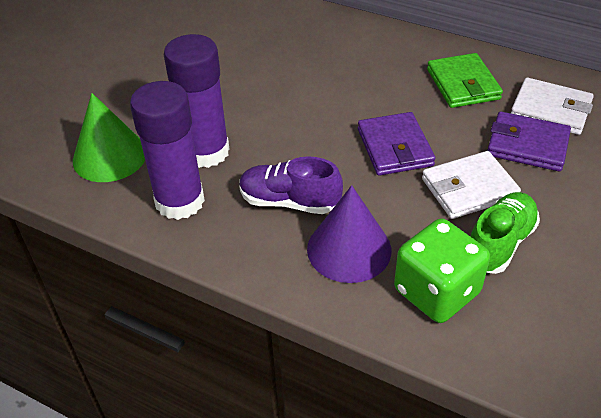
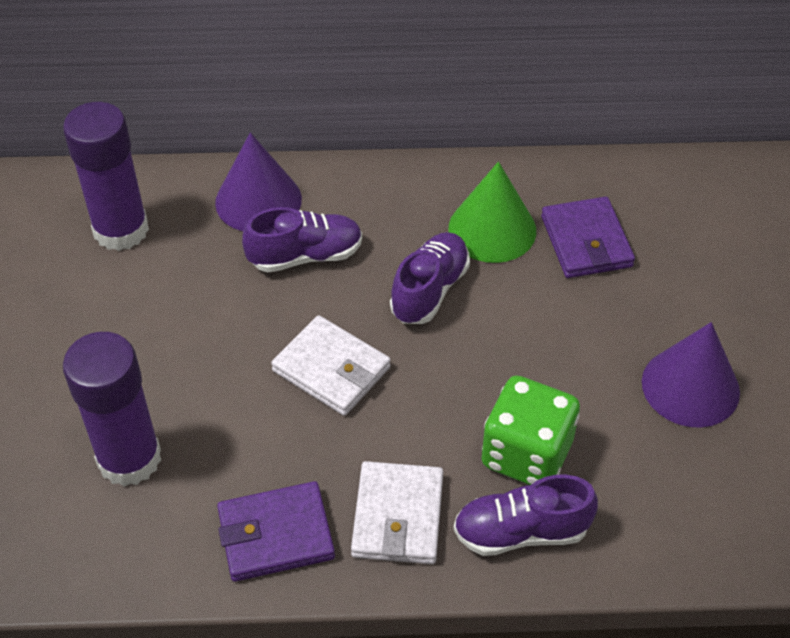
green shoe: 1 -> 0
green wallet: 1 -> 0
purple cone: 1 -> 2
purple shoe: 1 -> 3

